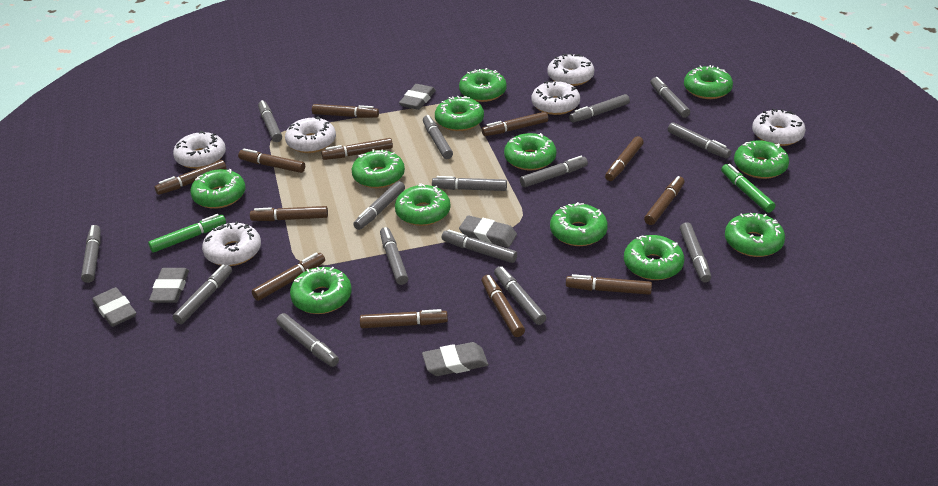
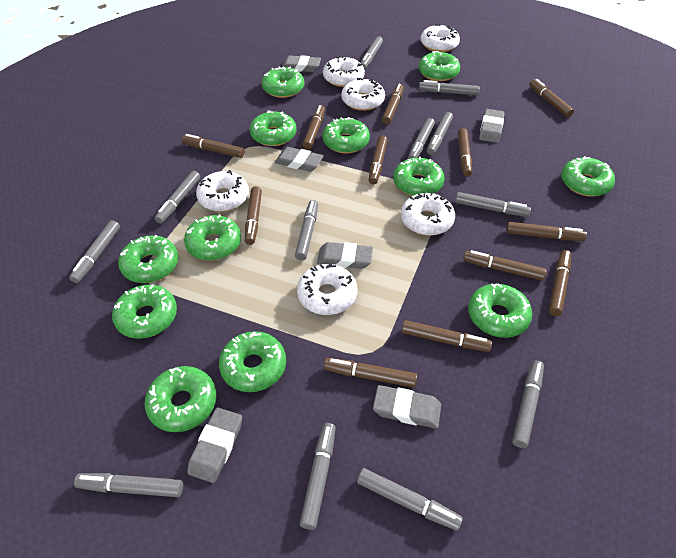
green marker: 2 -> 0
grey eraser: 5 -> 6
grey marker: 15 -> 12

